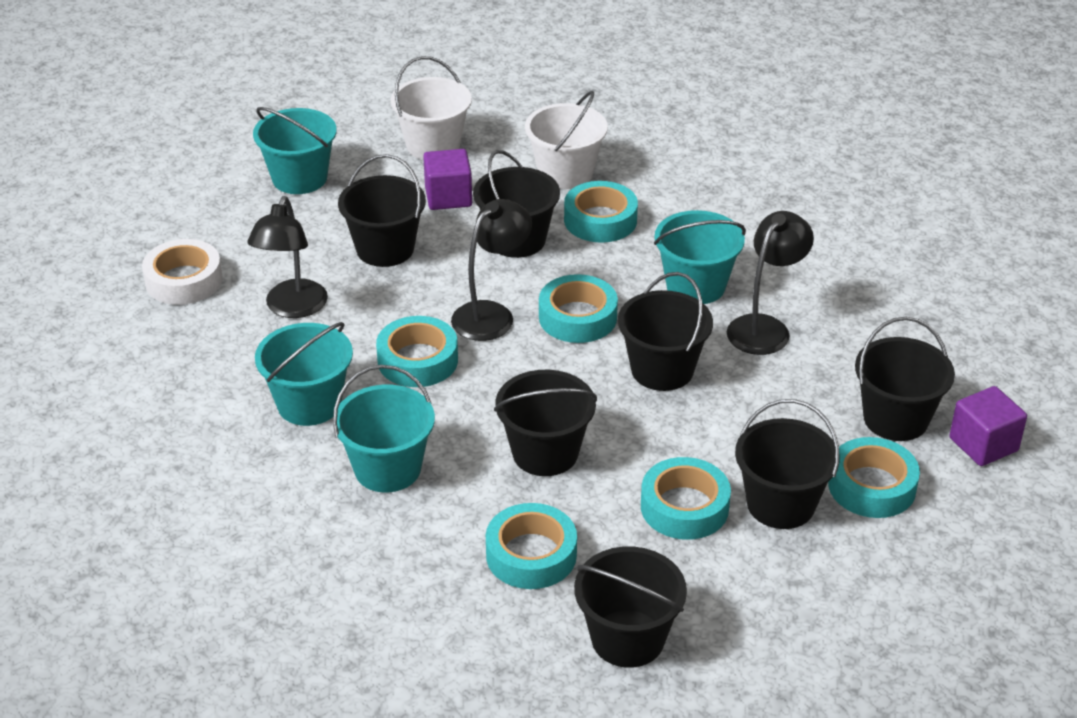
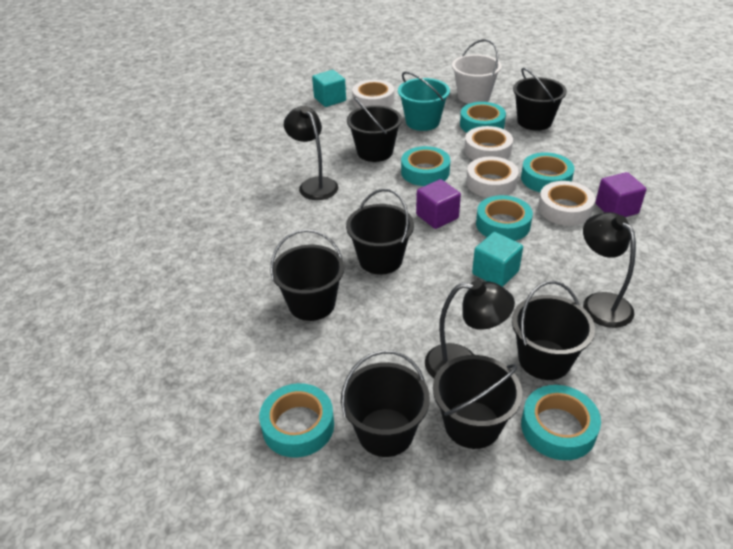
turquoise bucket: 4 -> 1
turquoise cube: 0 -> 2
white bucket: 2 -> 1
white tape: 1 -> 4

